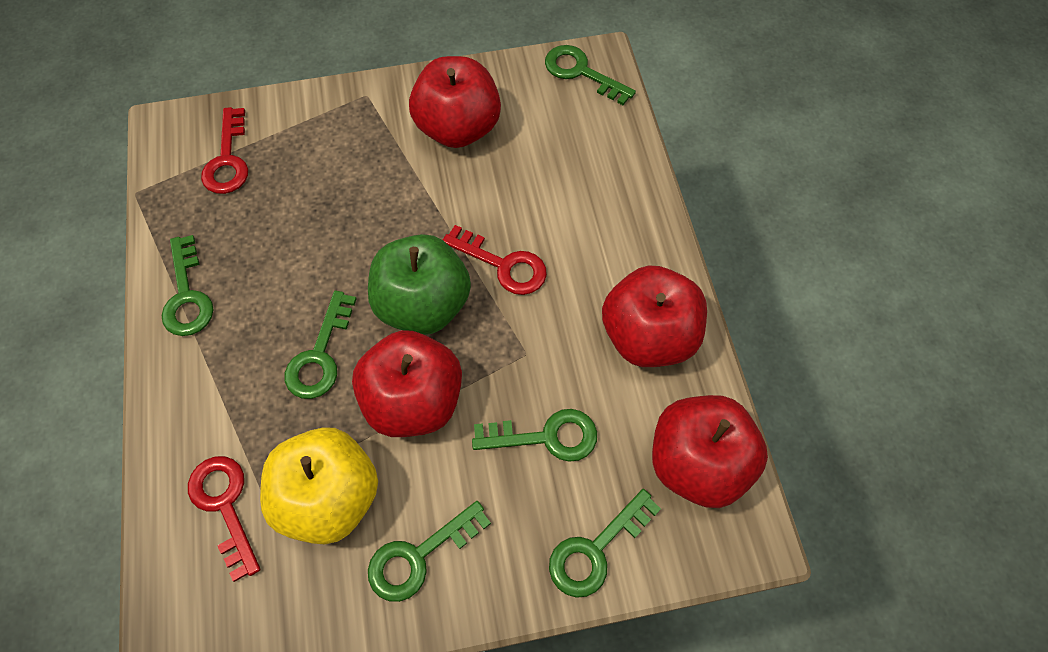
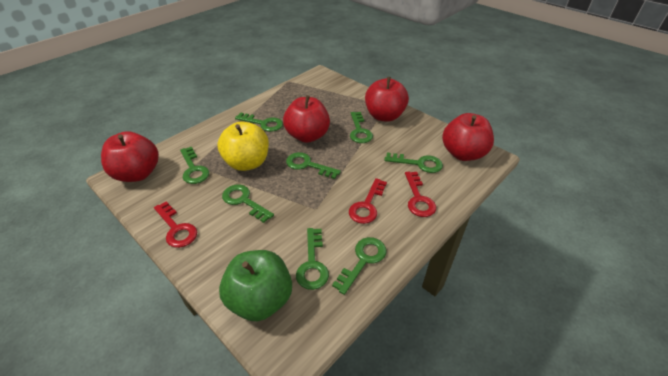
green key: 6 -> 8

